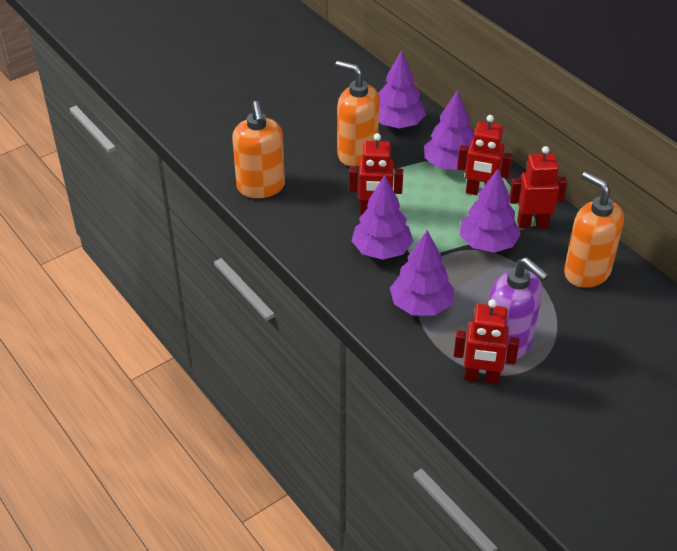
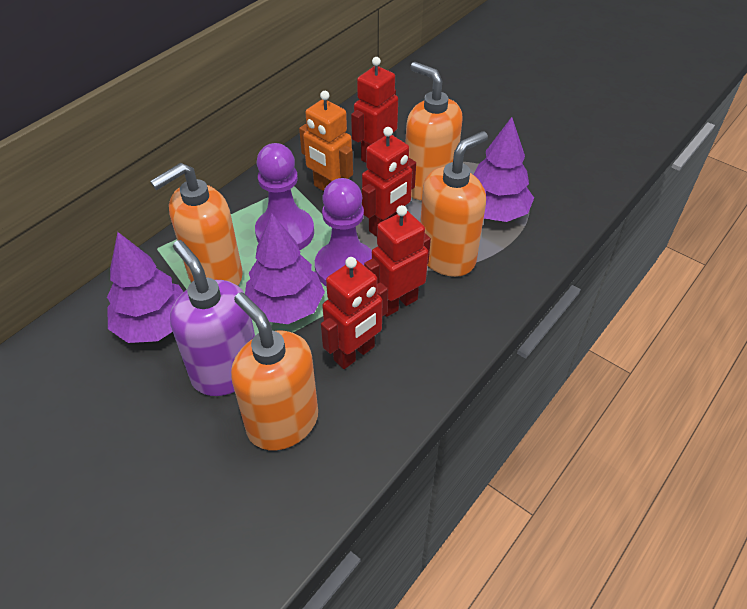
orange robot: 0 -> 1
orange soap dispenser: 3 -> 4
purple pawn: 0 -> 2
purple tree: 5 -> 3

